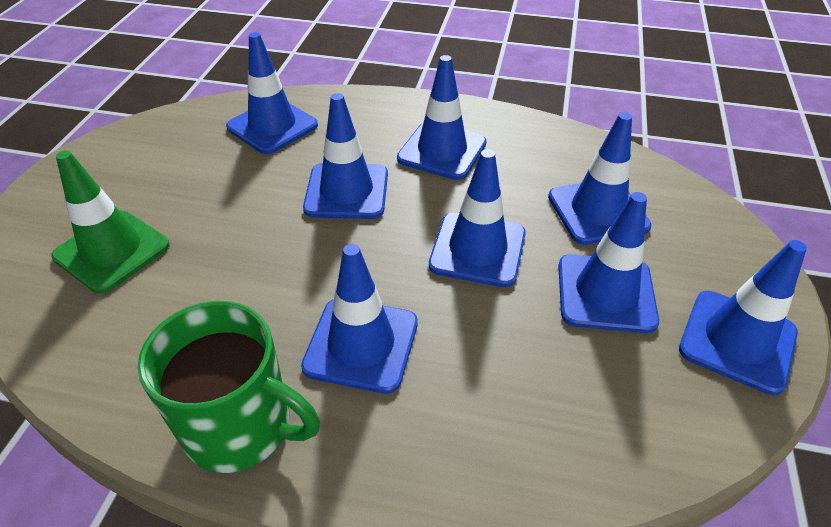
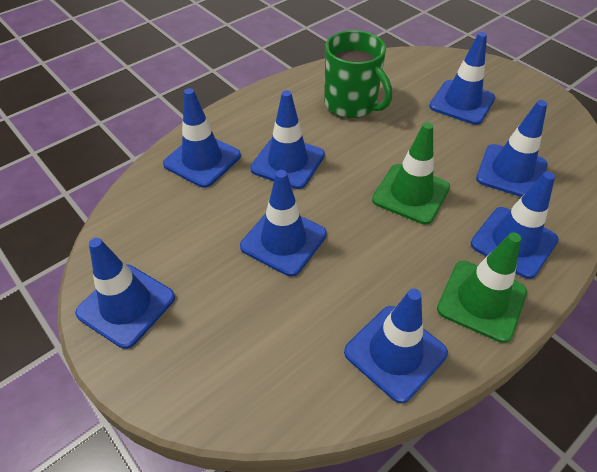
green traffic cone: 1 -> 2

